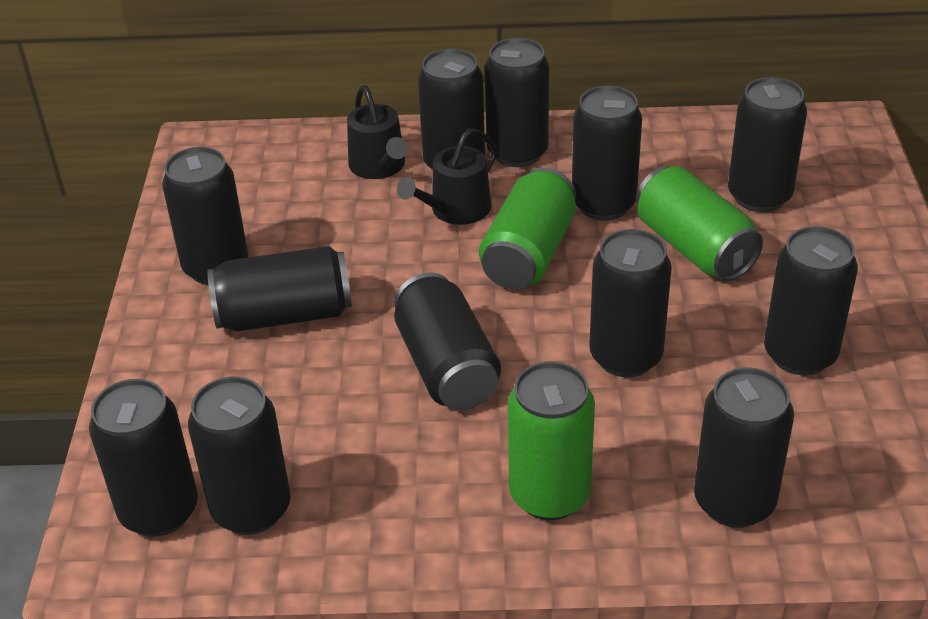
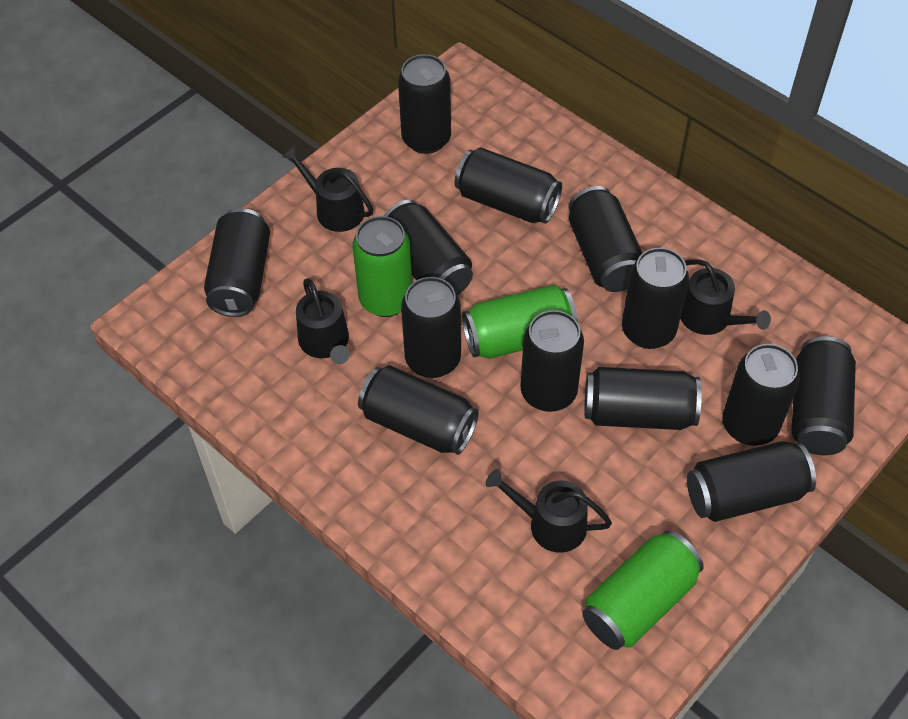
black can: 12 -> 13
black watering can: 2 -> 4

